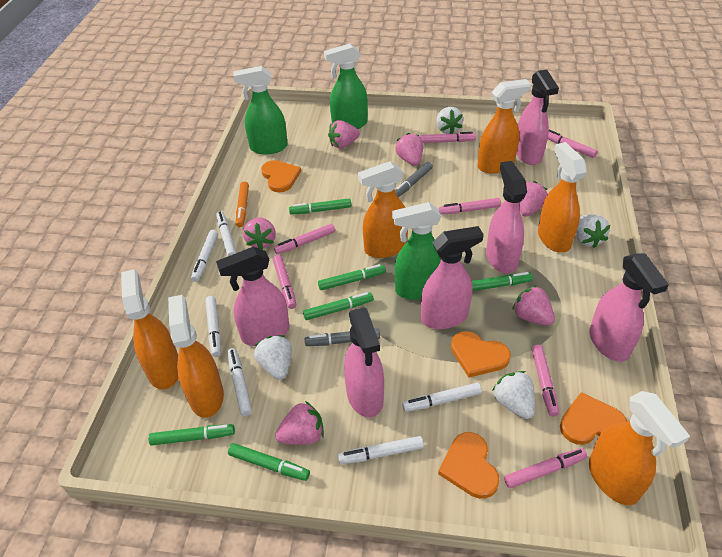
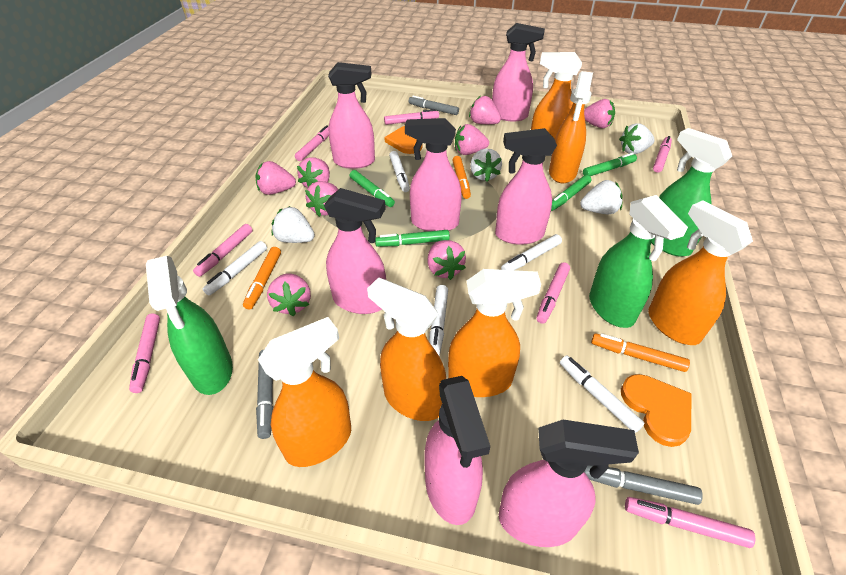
green marker: 6 -> 4
grey marker: 2 -> 3
orange heart: 4 -> 2
orange marker: 1 -> 3
pink spray bottle: 6 -> 7
pink strawberry: 6 -> 8
white marker: 6 -> 5

